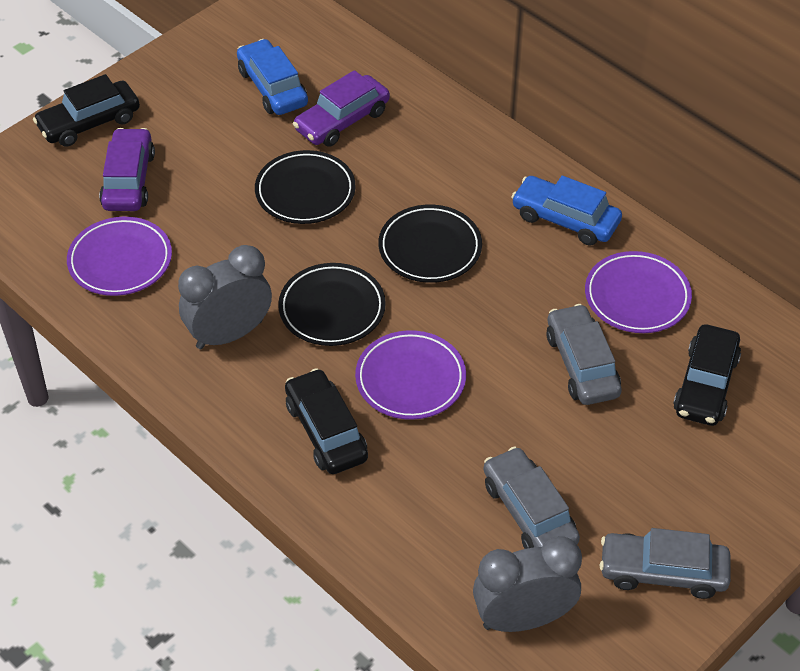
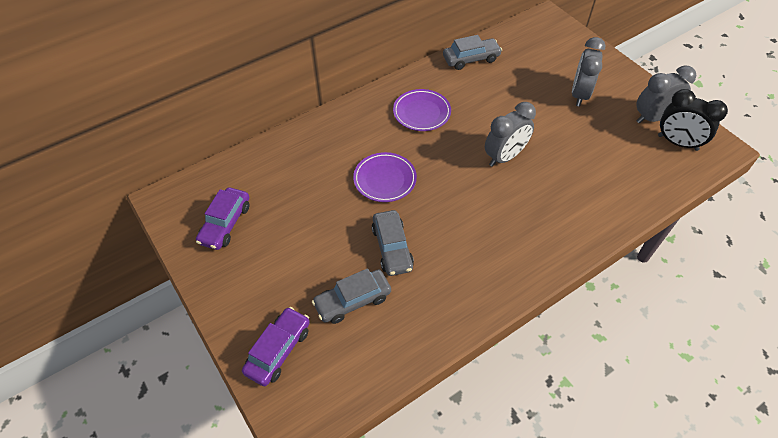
black car: 3 -> 0
black clock: 0 -> 1
black plate: 3 -> 0
blue car: 2 -> 0
grey clock: 2 -> 3
purple plate: 3 -> 2

